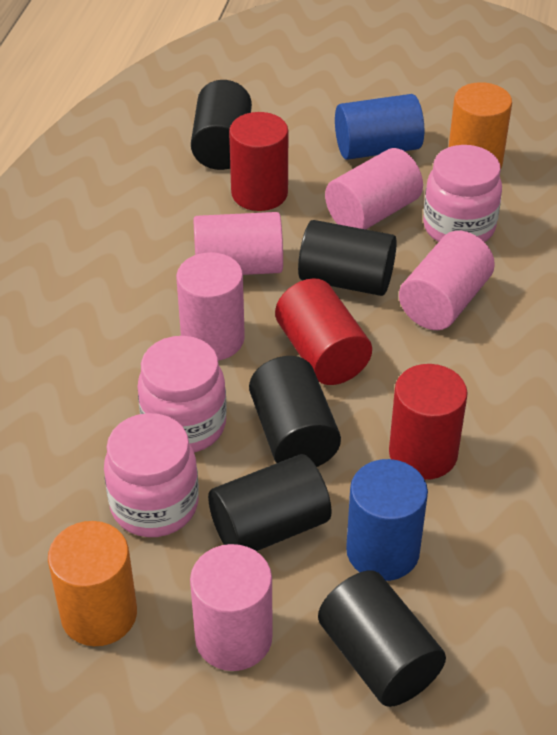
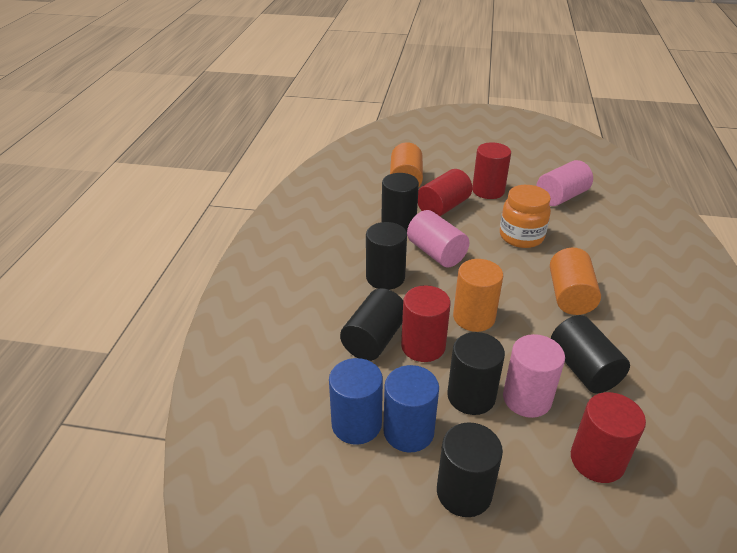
black cylinder: 5 -> 6
orange cylinder: 2 -> 3
orange jar: 0 -> 1
pink cylinder: 5 -> 3
pink jar: 3 -> 0
red cylinder: 3 -> 4

